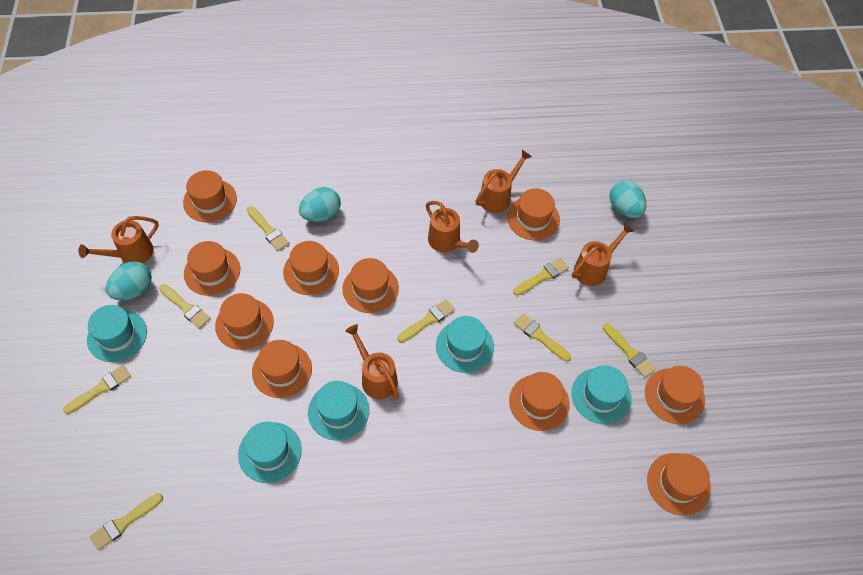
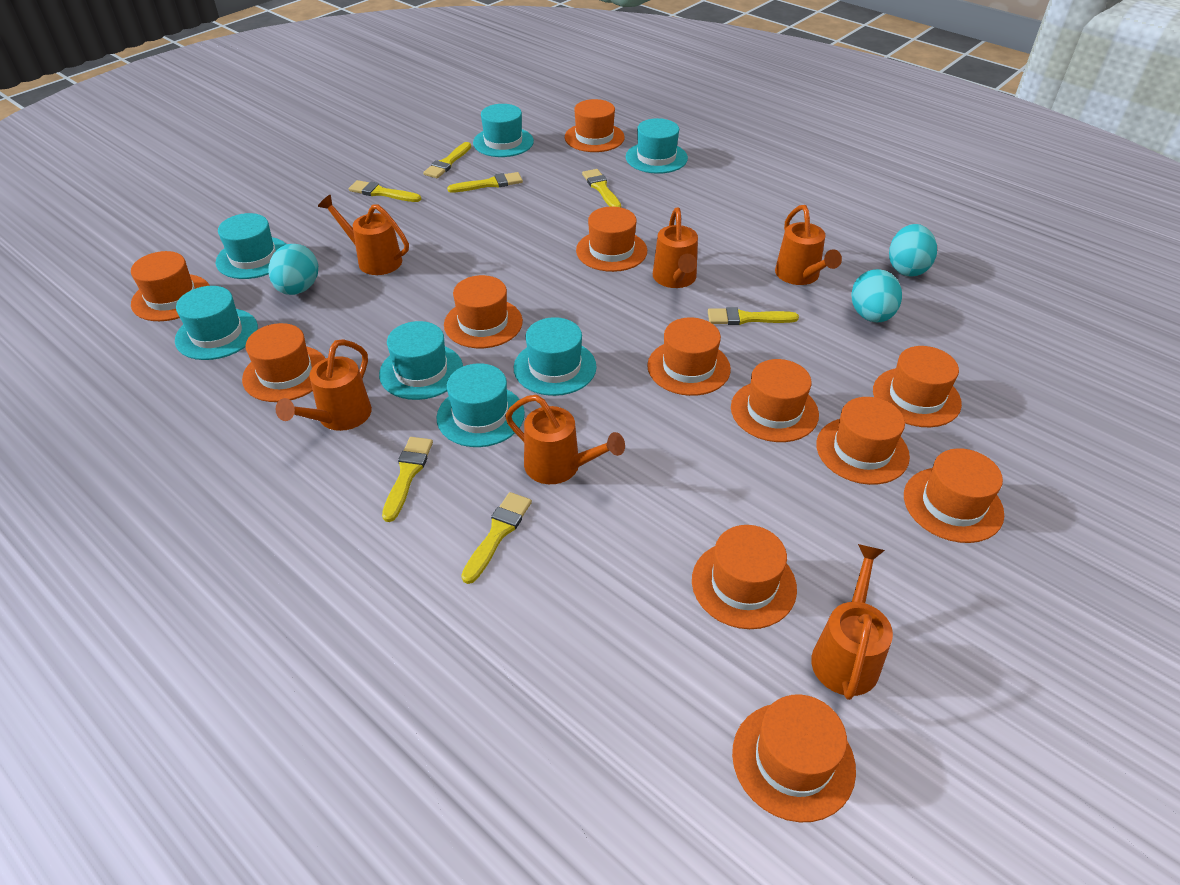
orange hat: 10 -> 12
orange watering can: 5 -> 6
turquoise hat: 5 -> 7
yellow brush: 8 -> 7

